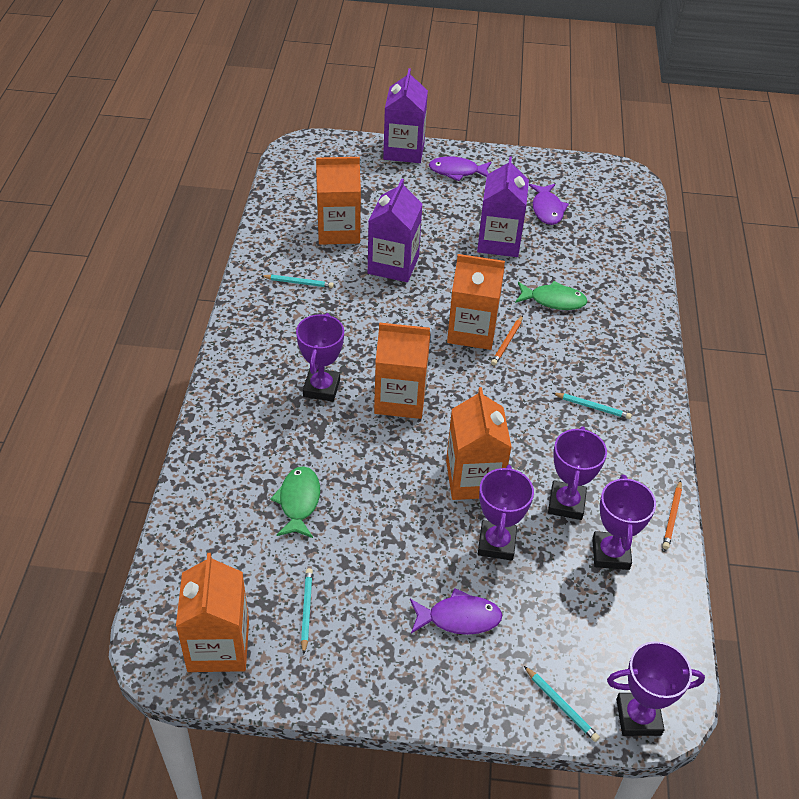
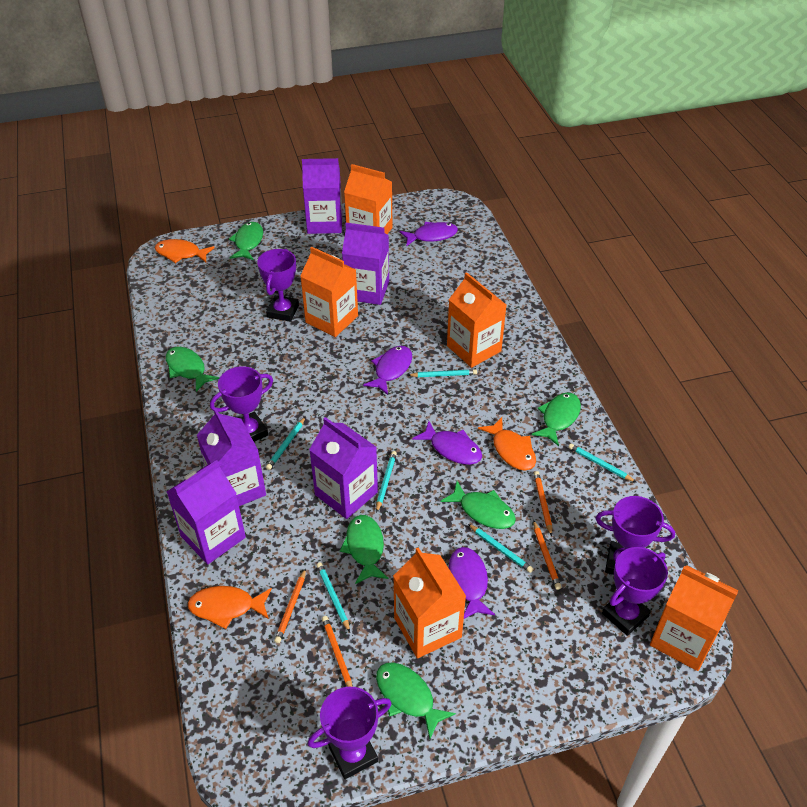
green fish: 2 -> 6
orange fish: 0 -> 3
orange pencil: 2 -> 4
purple carton: 3 -> 5
purple fish: 3 -> 4
turquoise pencil: 4 -> 6

